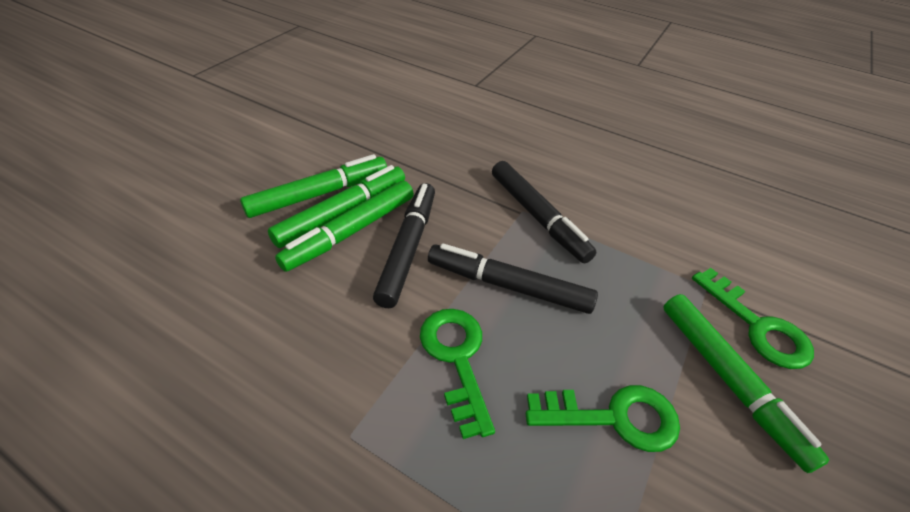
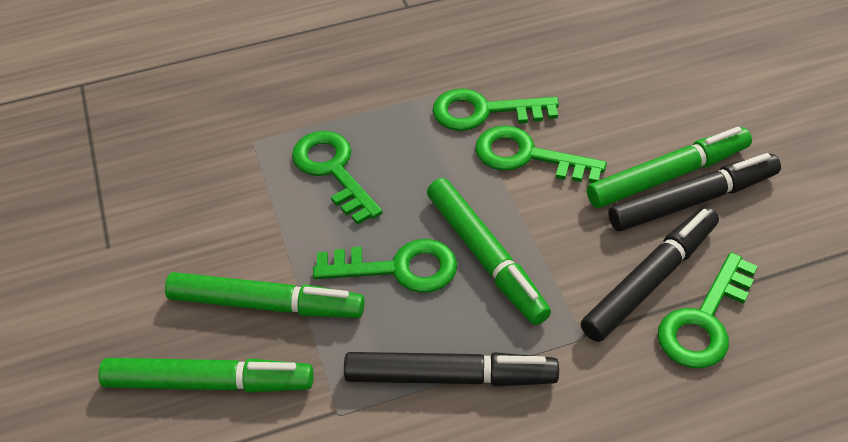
green key: 3 -> 5

